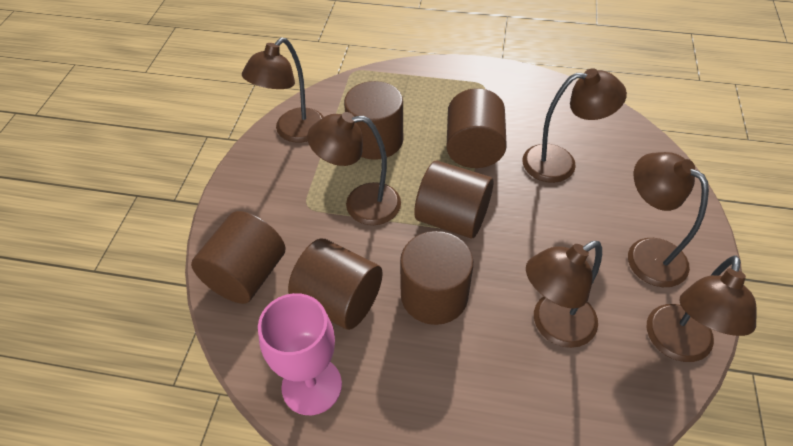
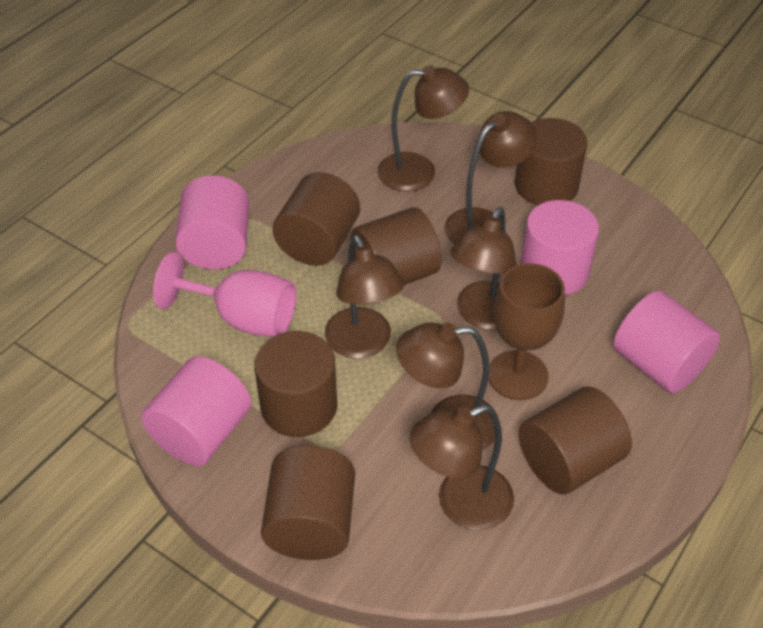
brown goblet: 0 -> 1
pink cylinder: 0 -> 4

